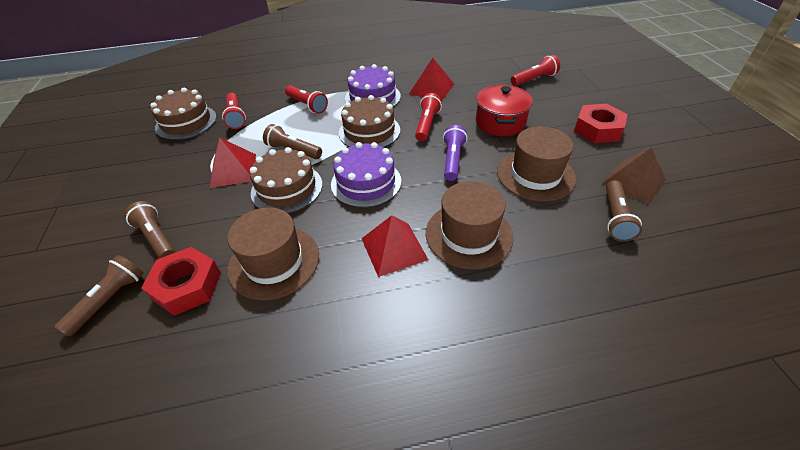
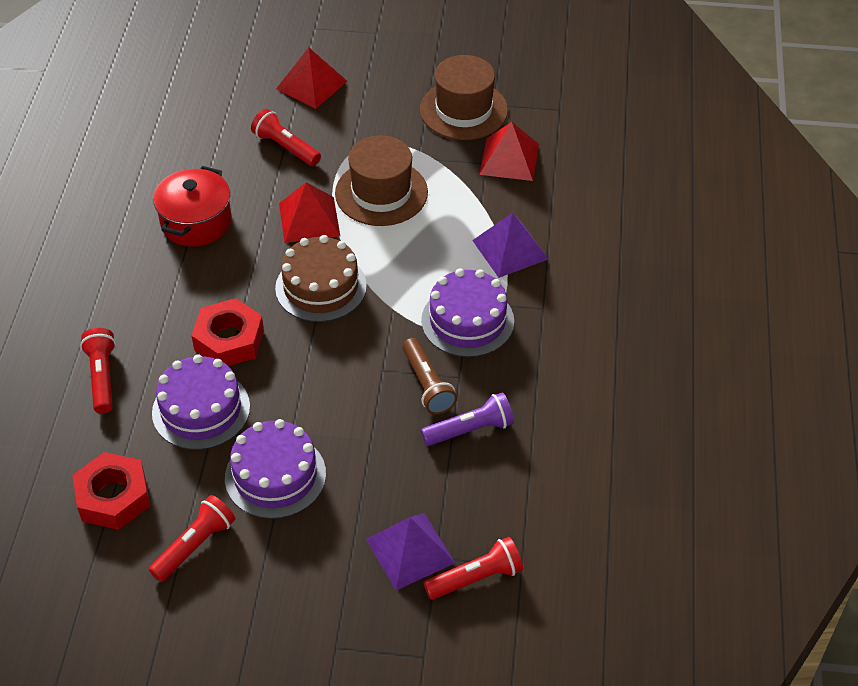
brown cake: 3 -> 1
brown flashlight: 4 -> 1
brown hat: 3 -> 2
brown pyramid: 1 -> 0
purple cake: 2 -> 3
purple pyramid: 0 -> 2

